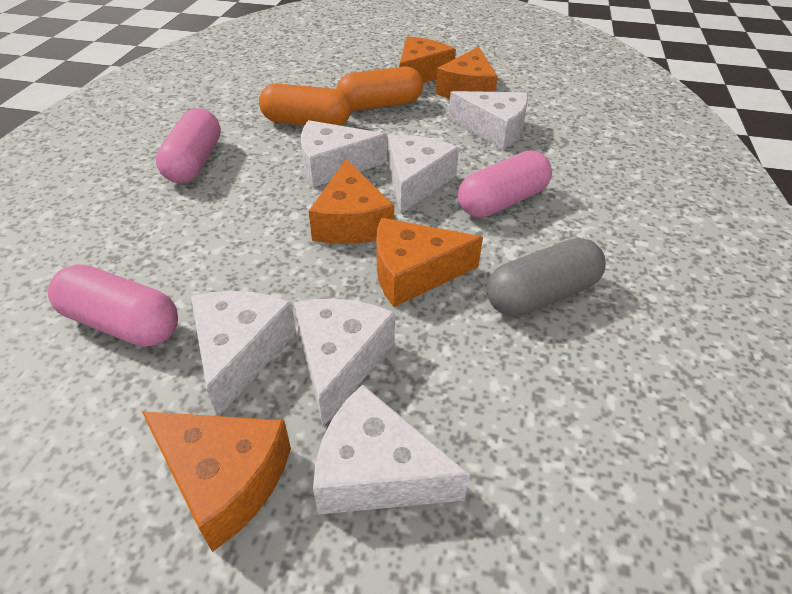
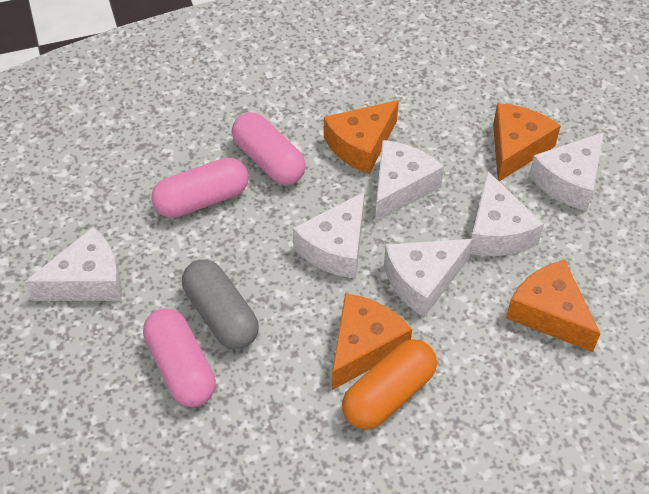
orange capsule: 2 -> 1
orange cheese: 5 -> 4

